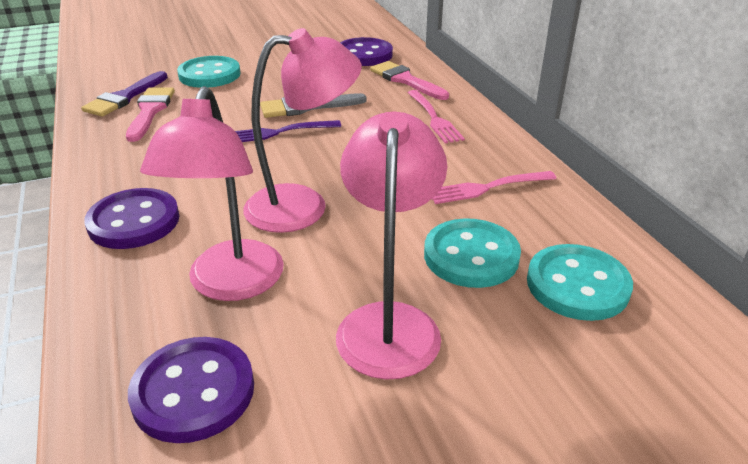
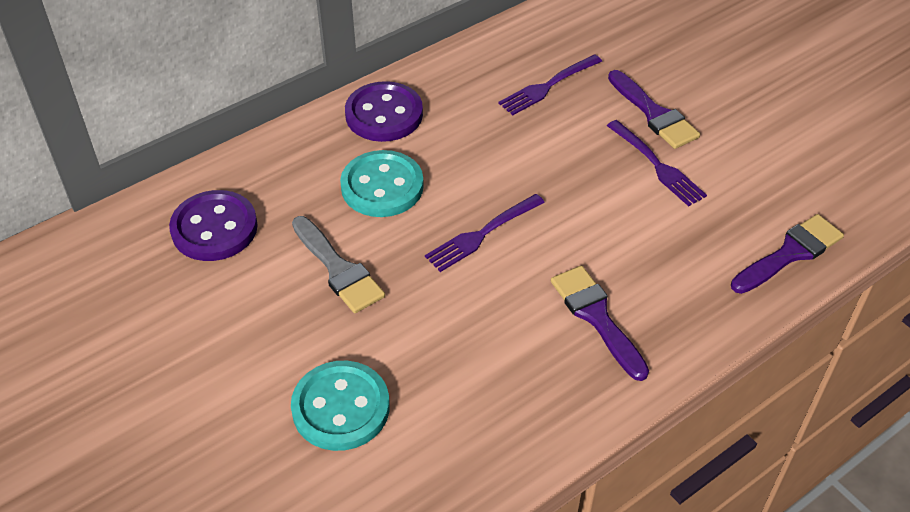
pink brush: 2 -> 0
pink fork: 2 -> 0
pink lamp: 3 -> 0
purple brush: 1 -> 3
purple button: 3 -> 2
purple fork: 1 -> 3
turquoise button: 3 -> 2

